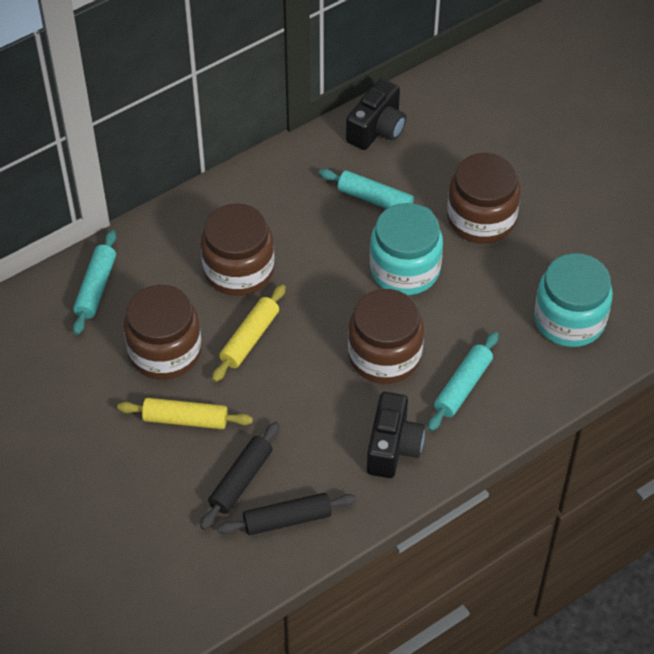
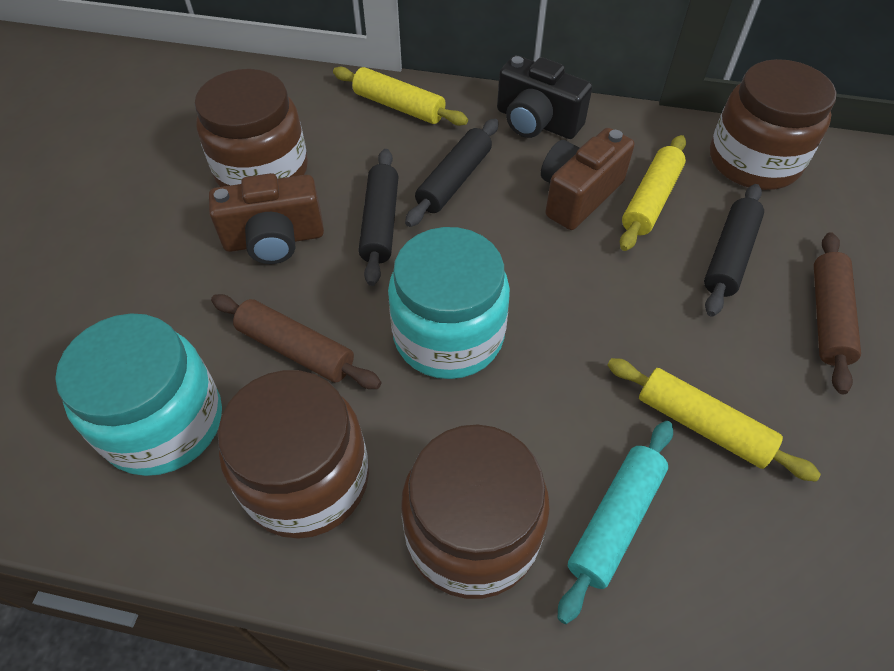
black camera: 2 -> 1
black rolling pin: 2 -> 3
brown camera: 0 -> 2
brown rolling pin: 0 -> 2
turquoise rolling pin: 3 -> 1
yellow rolling pin: 2 -> 3

